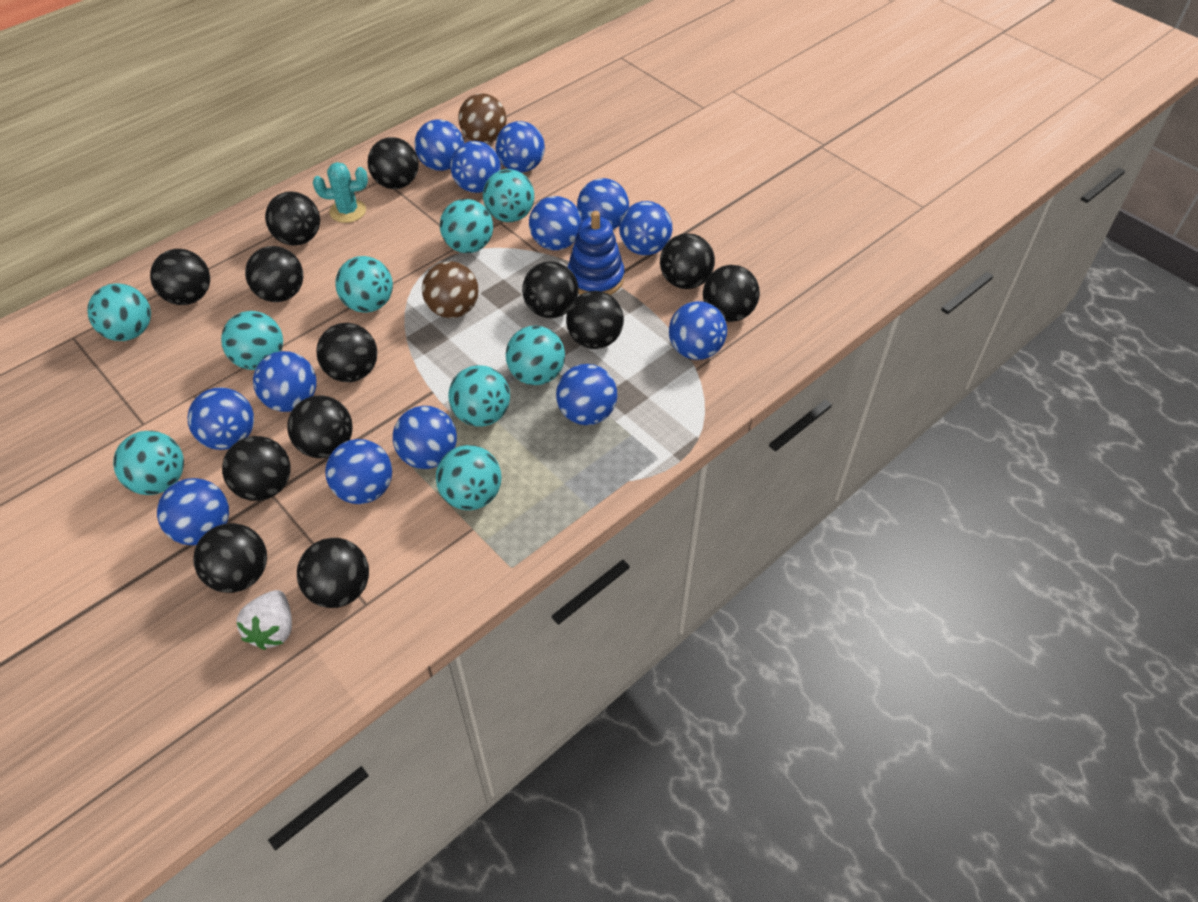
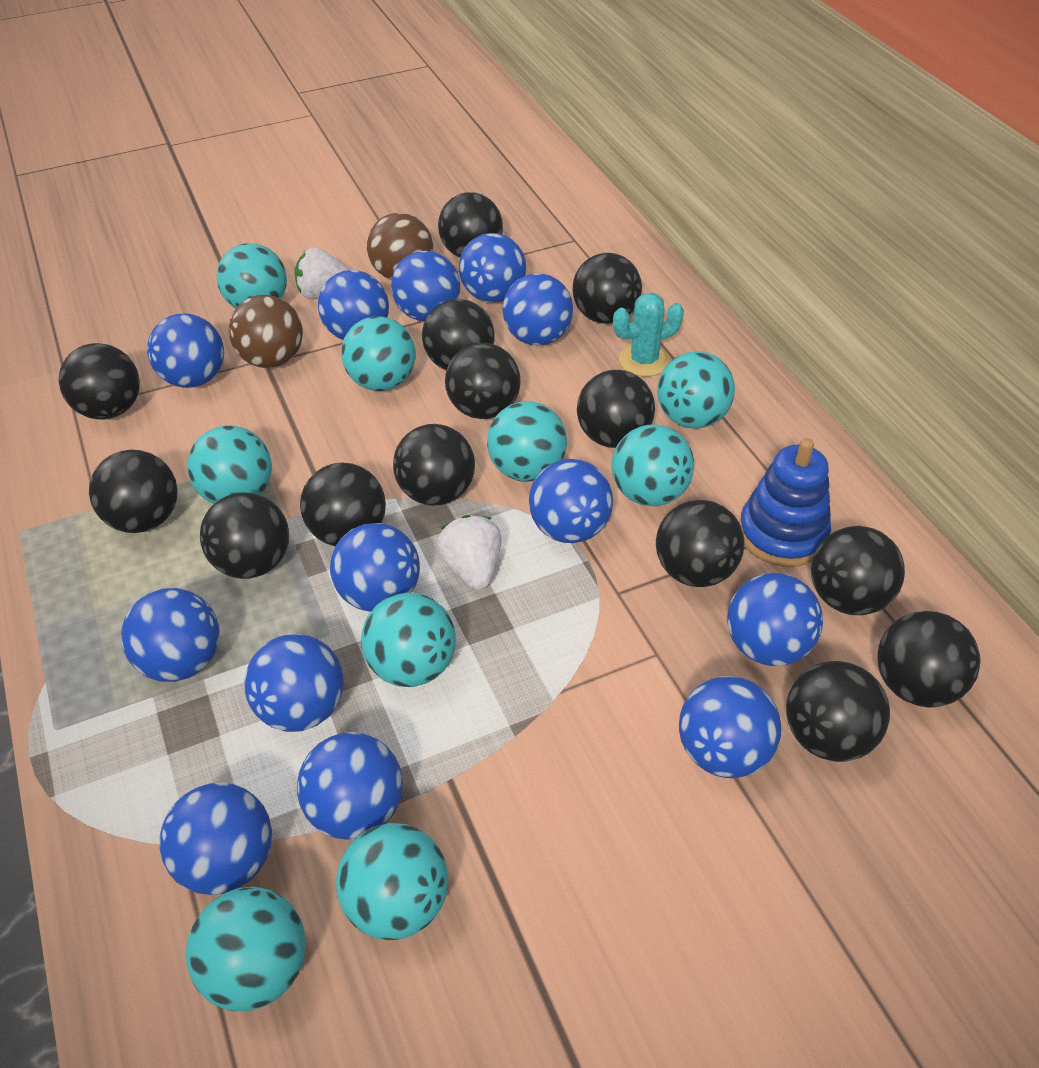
black ball: 13 -> 14
white strawberry: 1 -> 2

